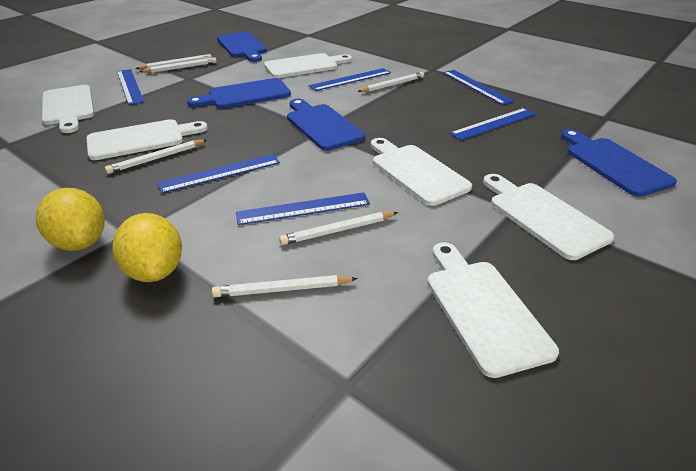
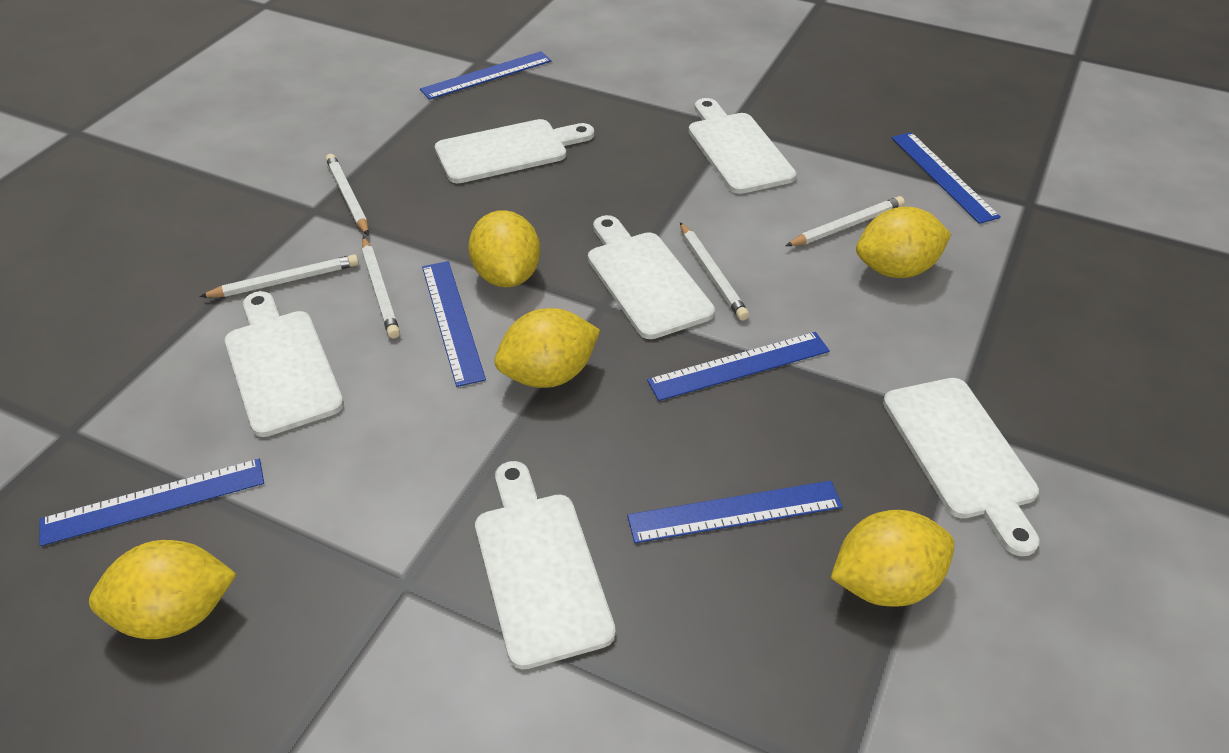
blue cutting board: 4 -> 0
white pencil: 6 -> 5
yellow lemon: 2 -> 5

